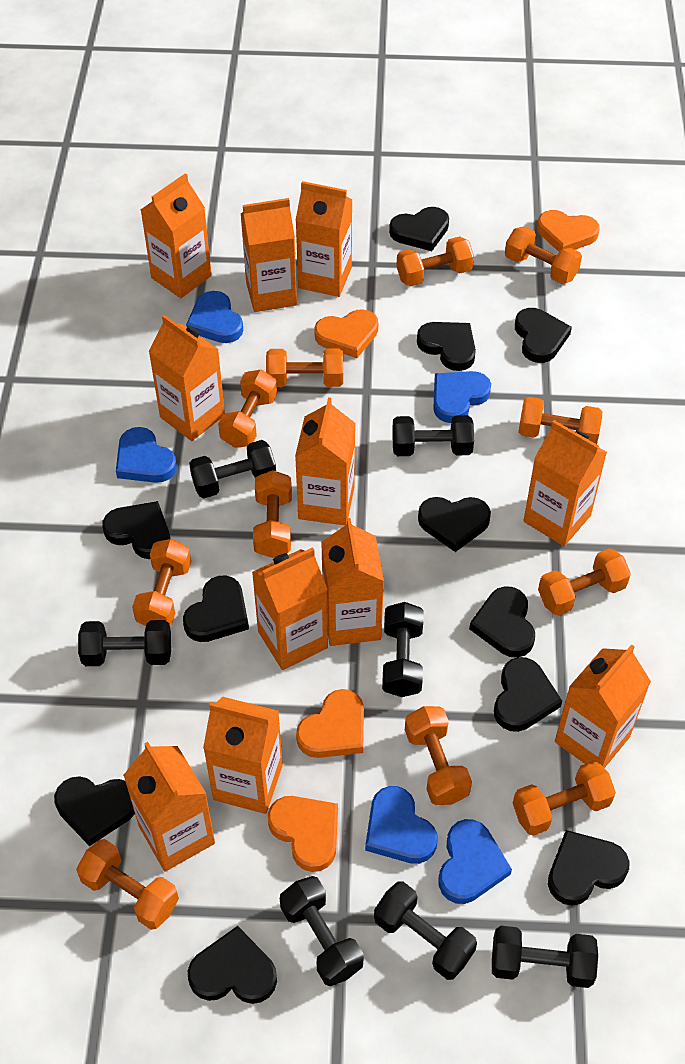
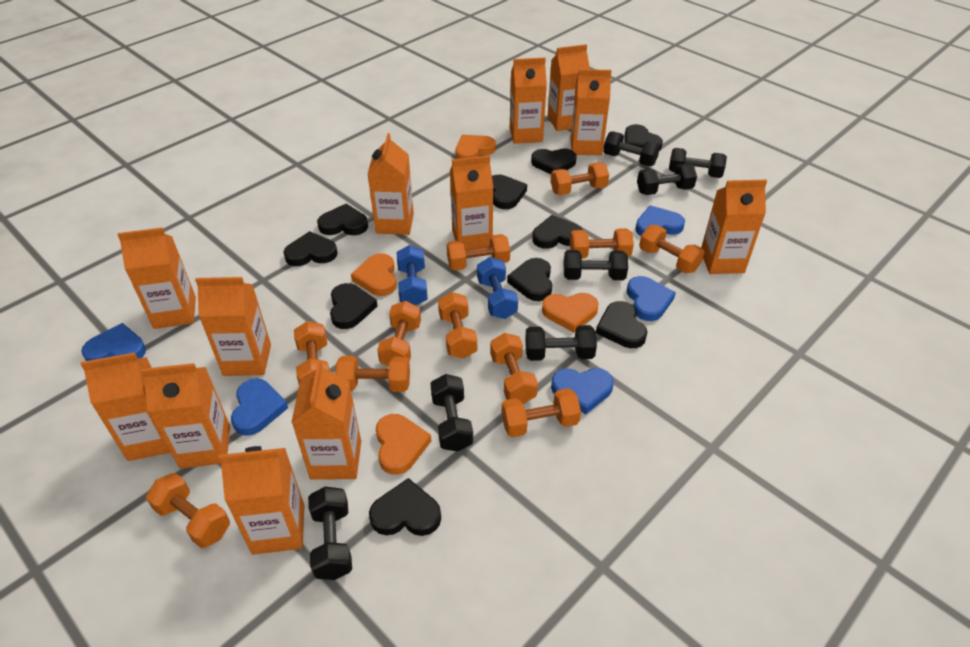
black heart: 11 -> 10
blue dumbbell: 0 -> 2
orange carton: 11 -> 12

